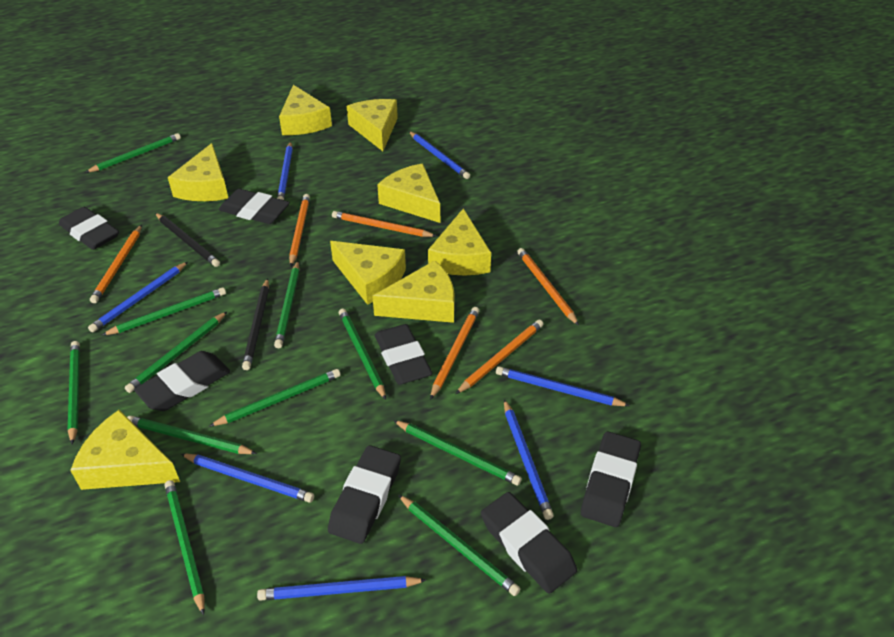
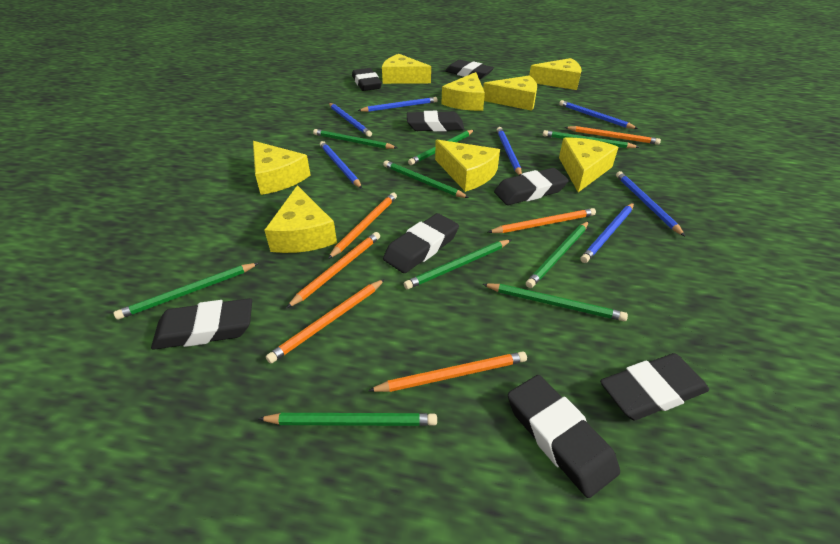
black eraser: 7 -> 8
black pencil: 2 -> 0
green pencil: 11 -> 9

